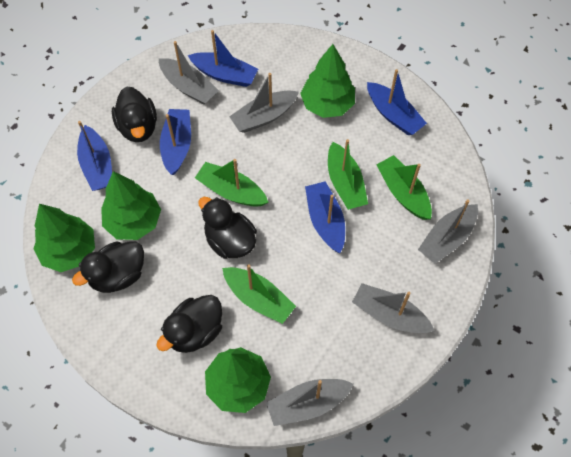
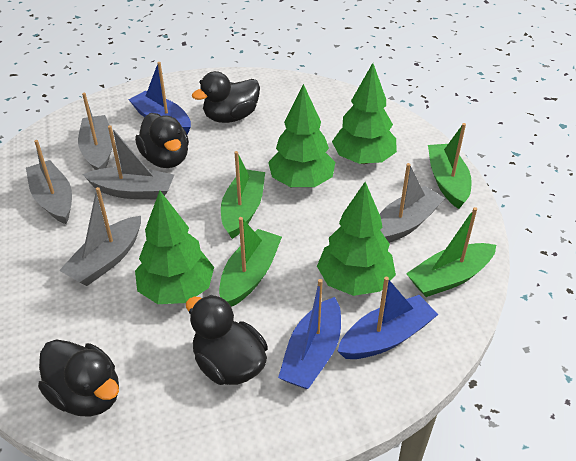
blue boat: 5 -> 3

